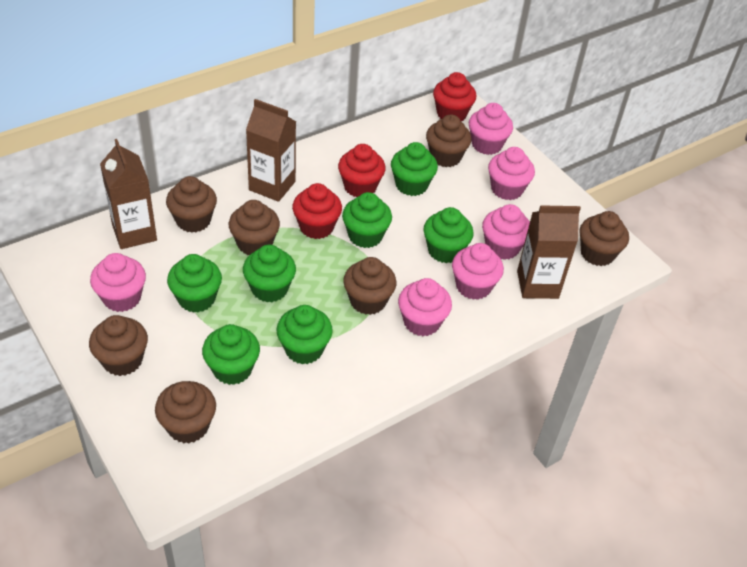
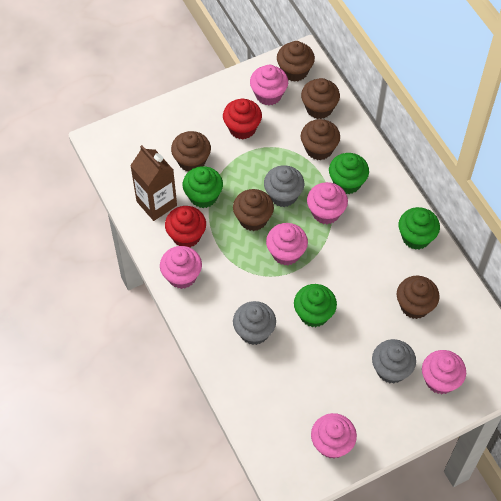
brown carton: 3 -> 1
brown cupcake: 7 -> 6
green cupcake: 7 -> 4
grey cupcake: 0 -> 3
red cupcake: 3 -> 2

